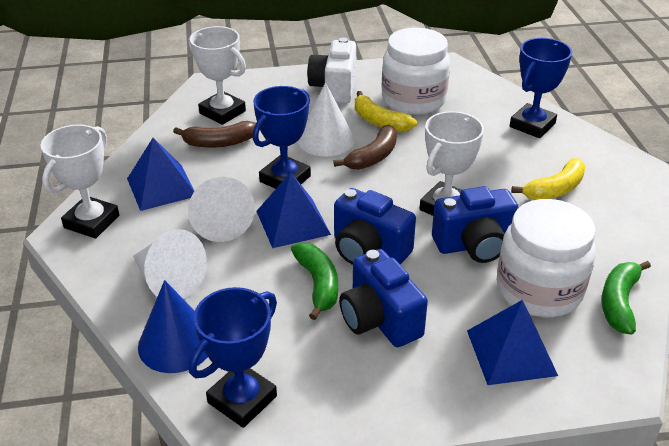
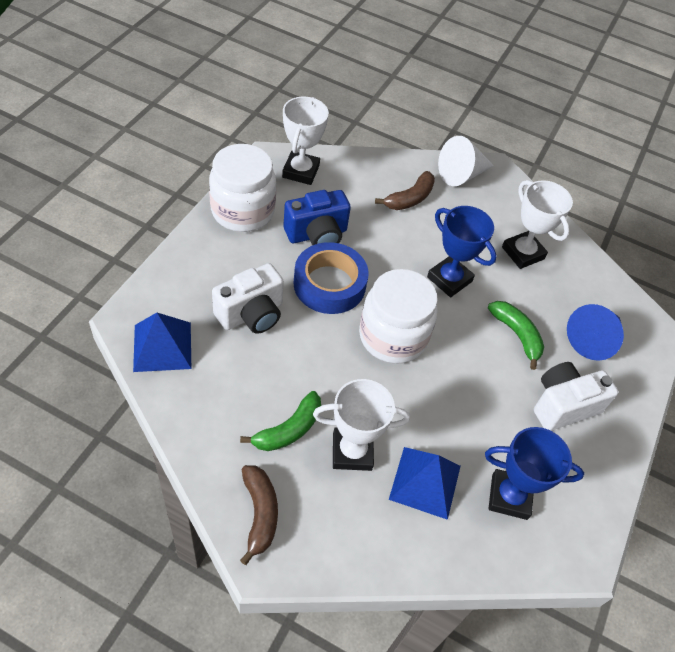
blue camera: 3 -> 1
blue pyramid: 3 -> 2
blue tape: 0 -> 1
blue trophy: 3 -> 2
white camera: 1 -> 2
white cone: 3 -> 1
yellow banana: 2 -> 0

